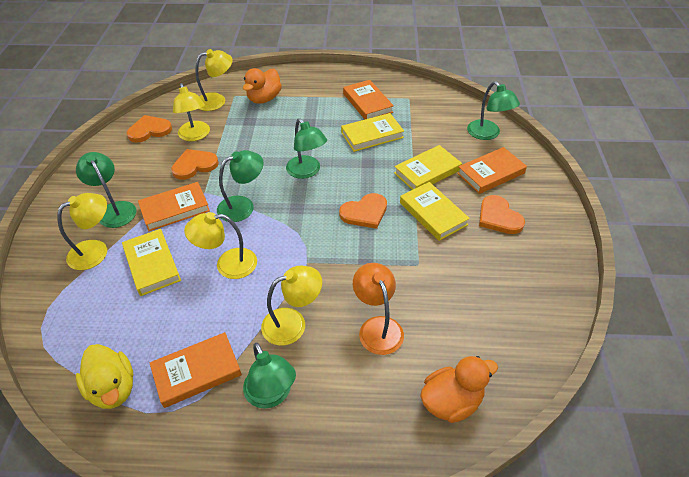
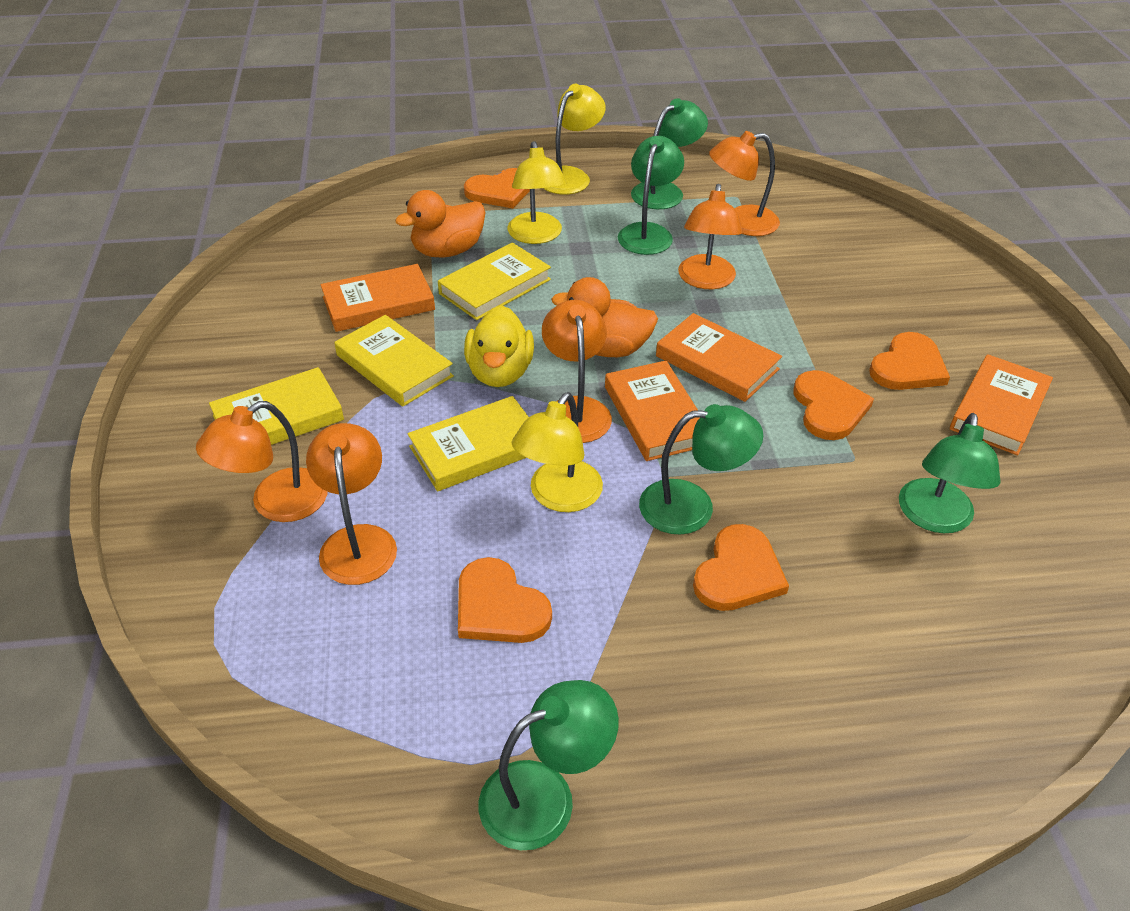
orange heart: 4 -> 5
orange lamp: 1 -> 5
yellow lamp: 5 -> 3

